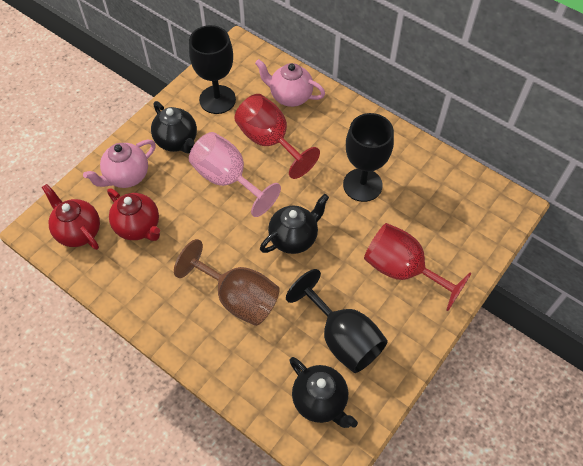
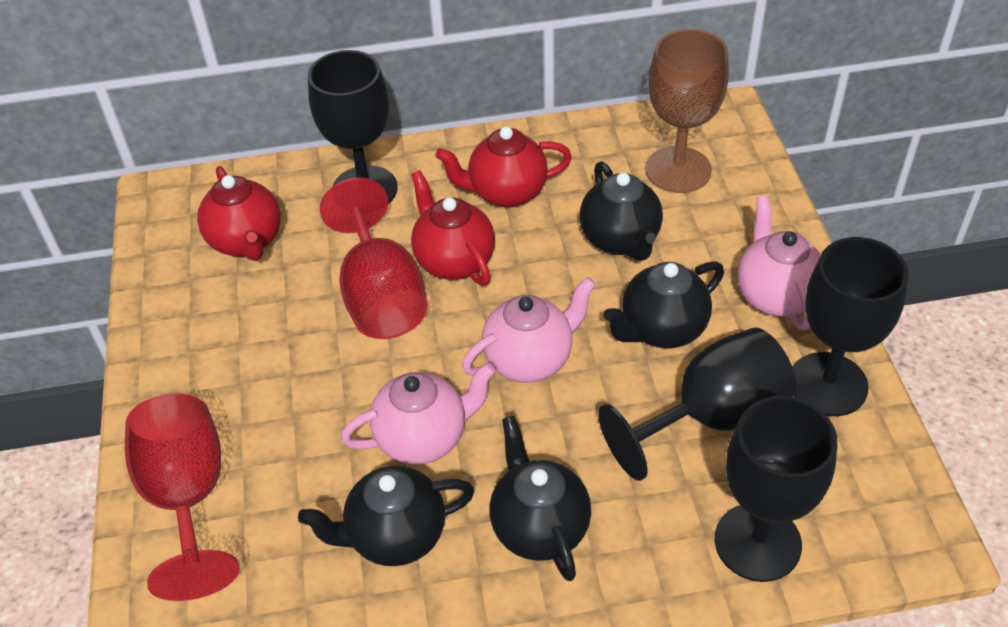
black goblet: 3 -> 4
black teapot: 3 -> 4
pink goblet: 1 -> 0
pink teapot: 2 -> 3
red teapot: 2 -> 3

